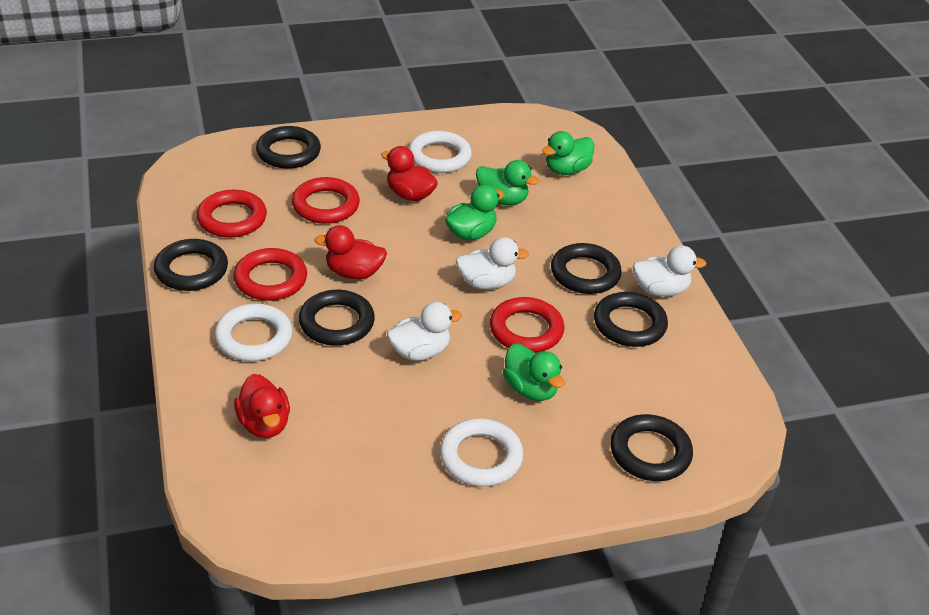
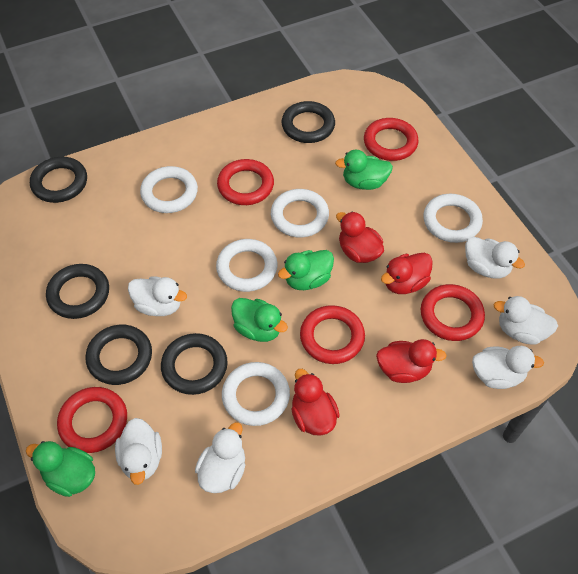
black ring: 6 -> 5
red duck: 3 -> 4
red ring: 4 -> 5
white duck: 3 -> 6
white ring: 3 -> 5

